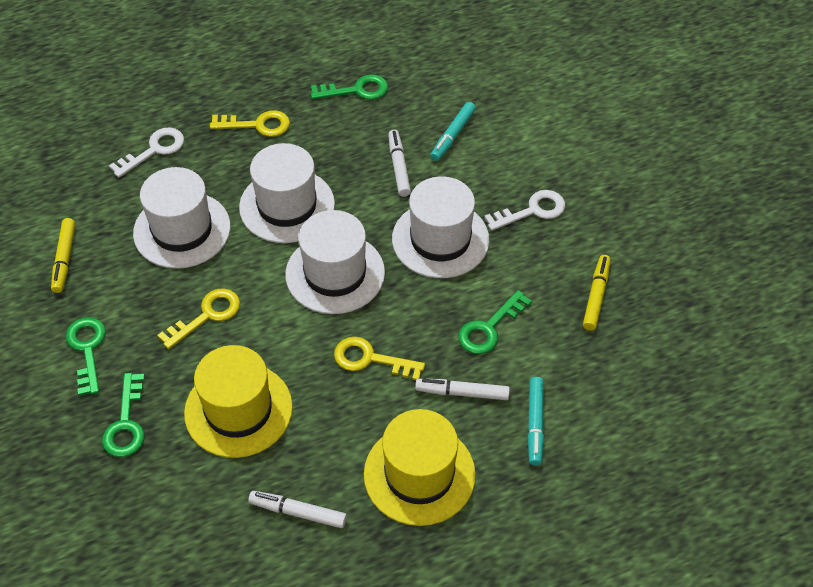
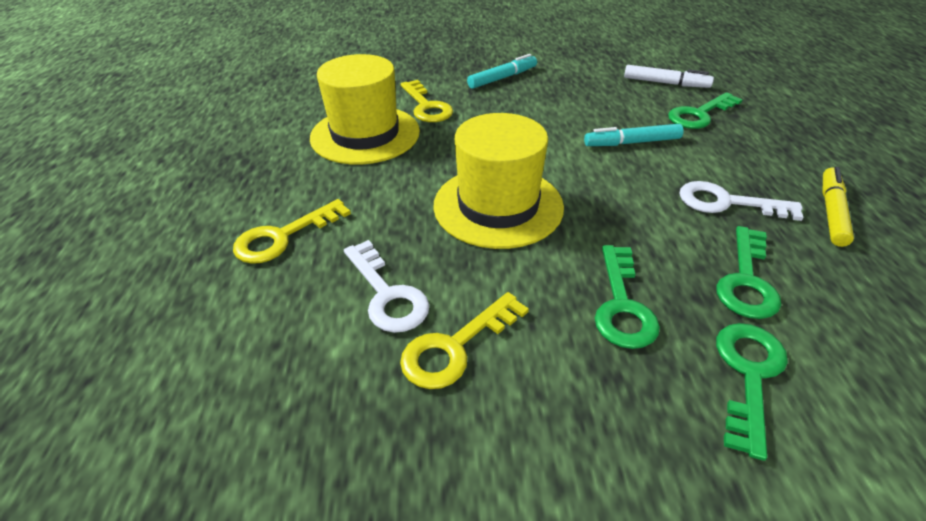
white hat: 4 -> 0
white marker: 3 -> 1
yellow marker: 2 -> 1

